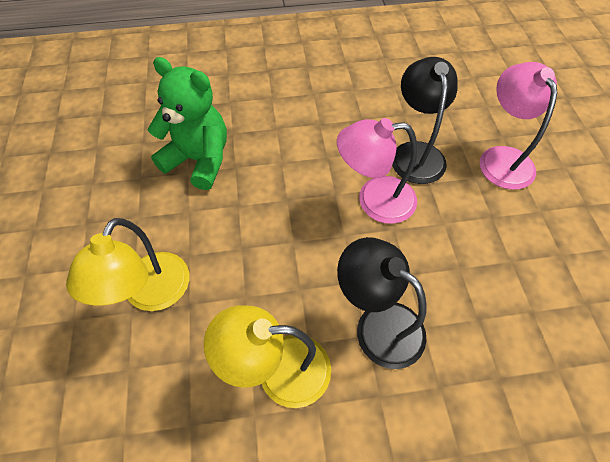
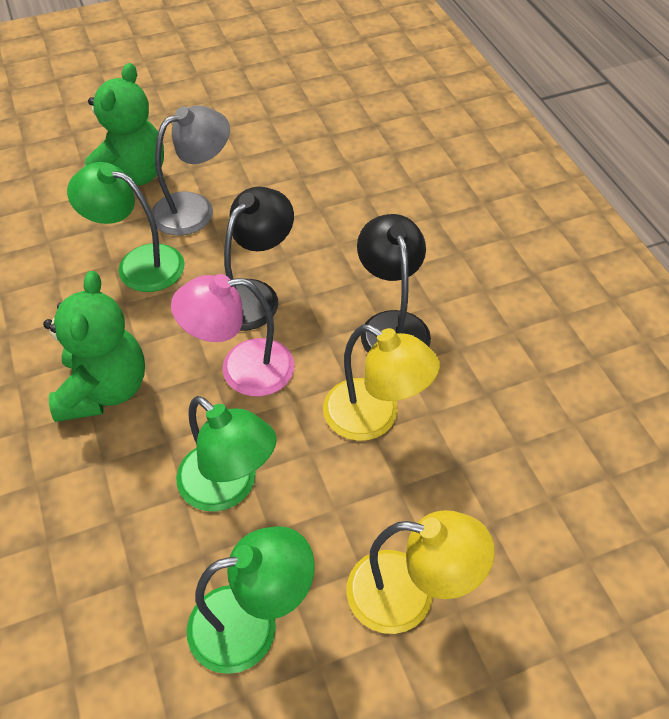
green lamp: 0 -> 3
green teddy bear: 1 -> 2
grey lamp: 0 -> 1
pink lamp: 2 -> 1

